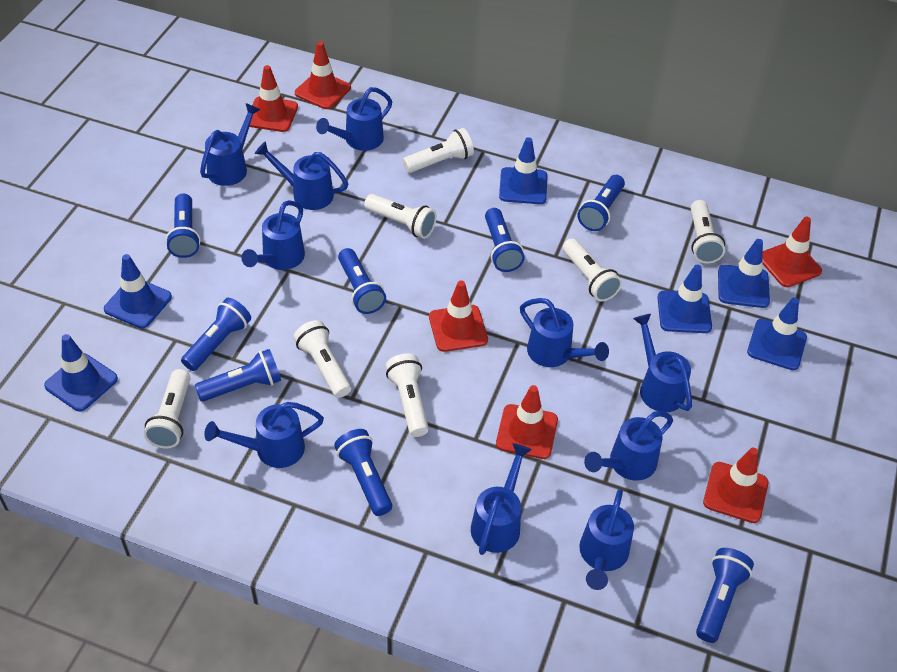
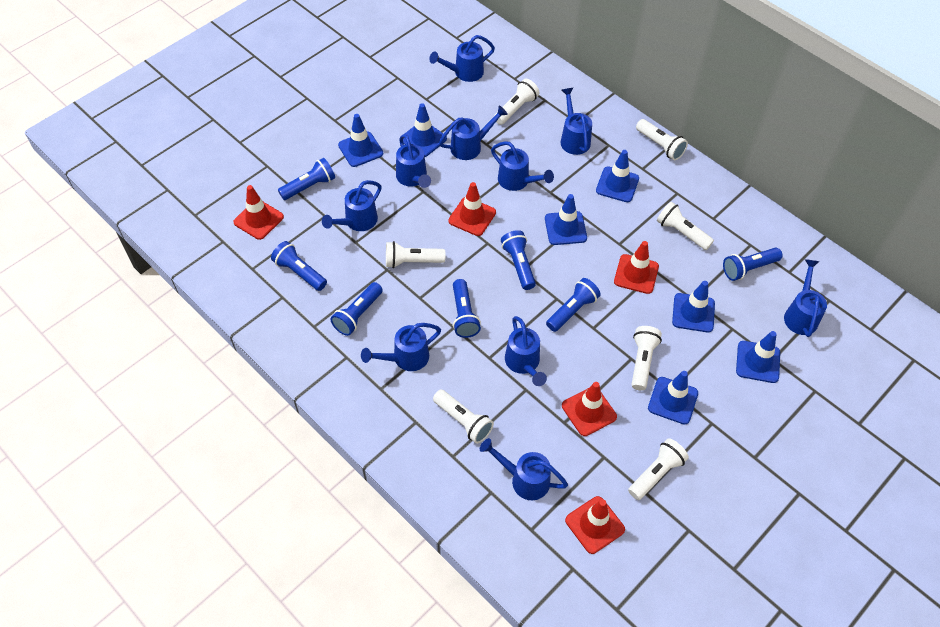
blue flashlight: 8 -> 7
blue traffic cone: 6 -> 7
red traffic cone: 6 -> 5

